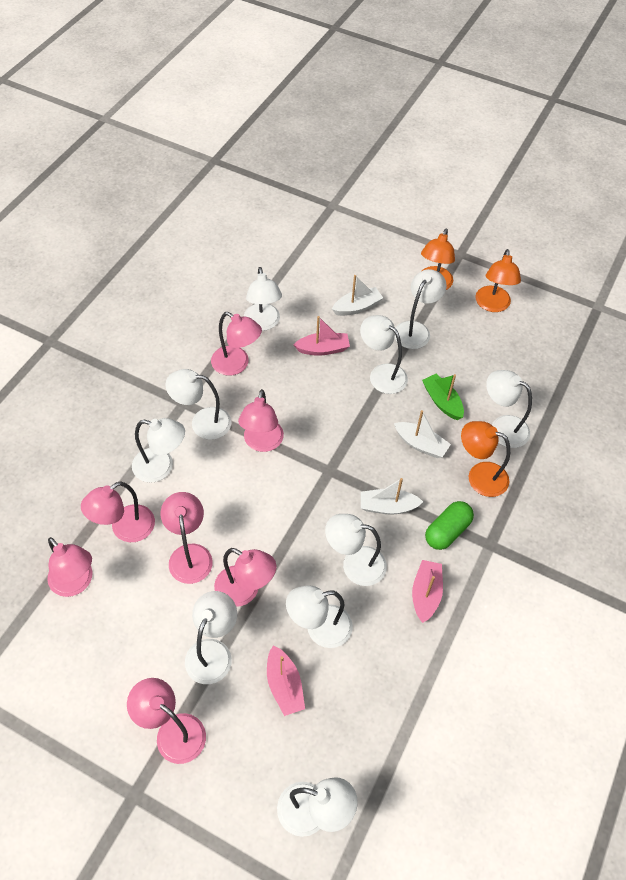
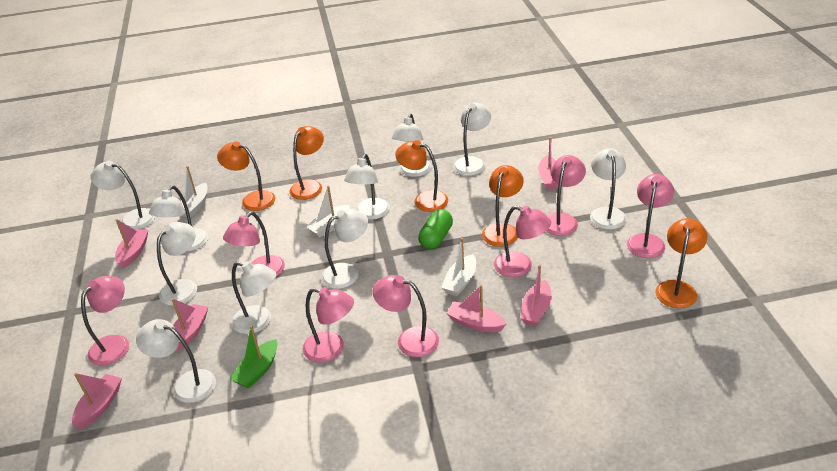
orange lamp: 3 -> 5
pink boat: 3 -> 6

